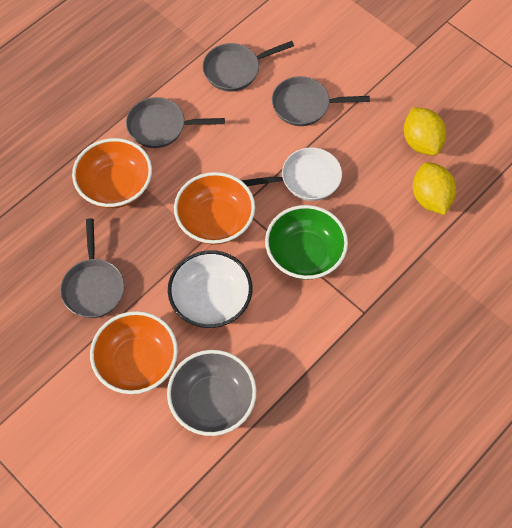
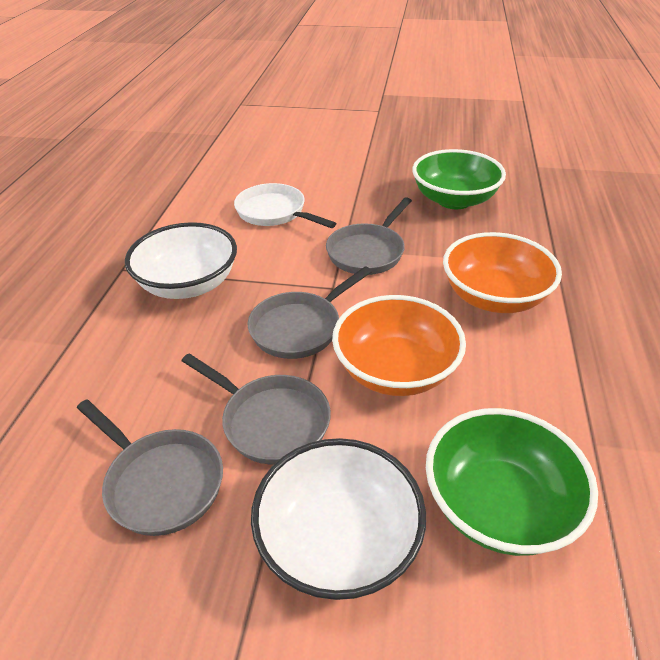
green bowl: 1 -> 2
grey bowl: 1 -> 0
orange bowl: 3 -> 2
white bowl: 1 -> 2
yellow lemon: 2 -> 0

